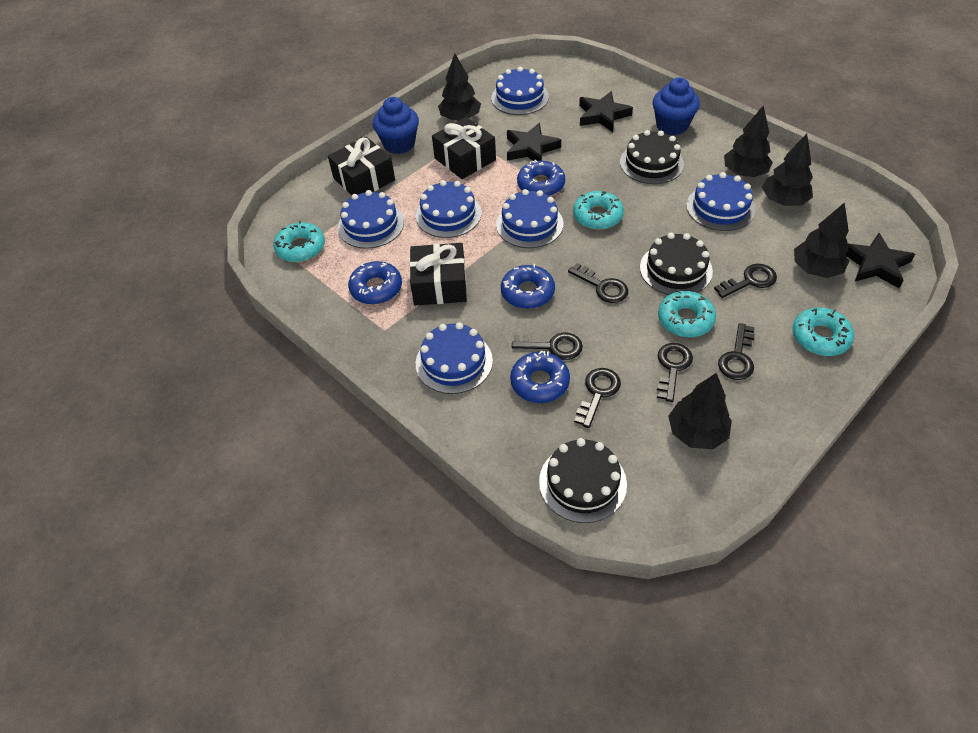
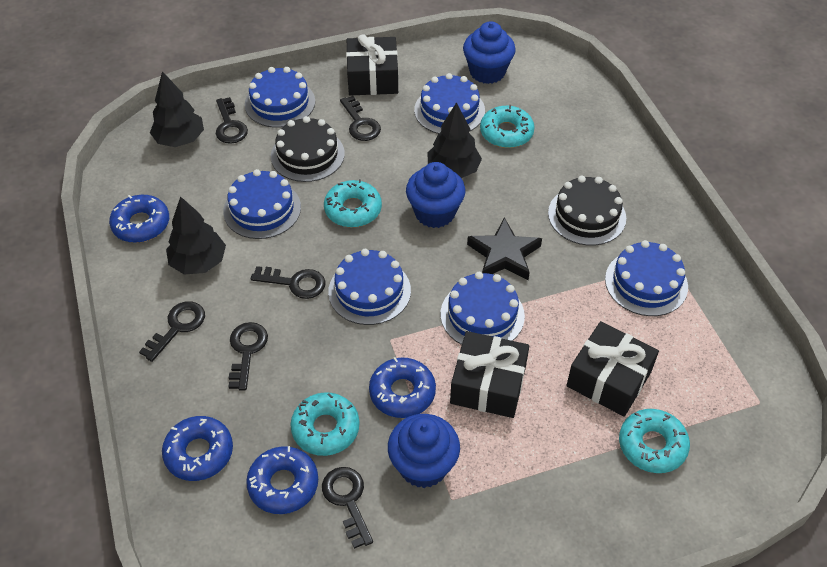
black cake: 3 -> 2
black star: 3 -> 1
black tree: 5 -> 3
blue cupcake: 2 -> 3

